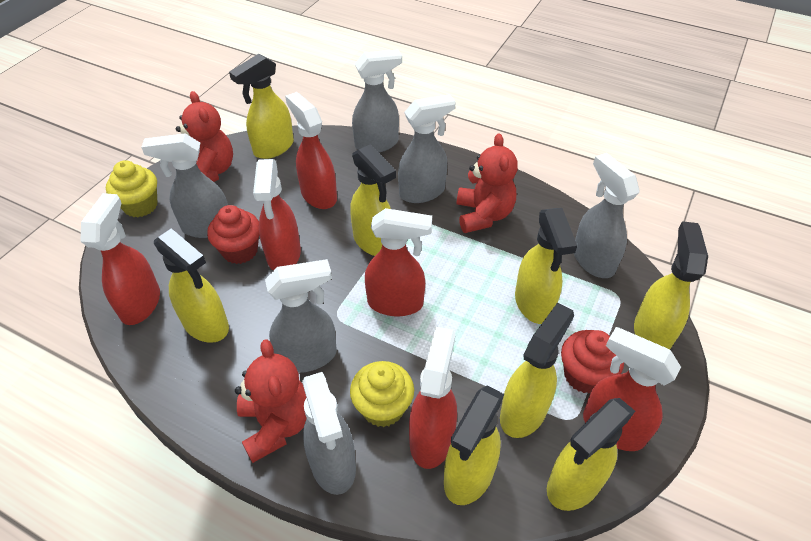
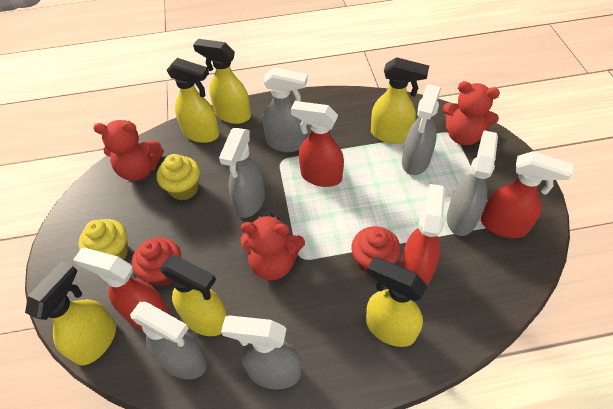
red spray bottle: 6 -> 4
yellow spray bottle: 8 -> 6

